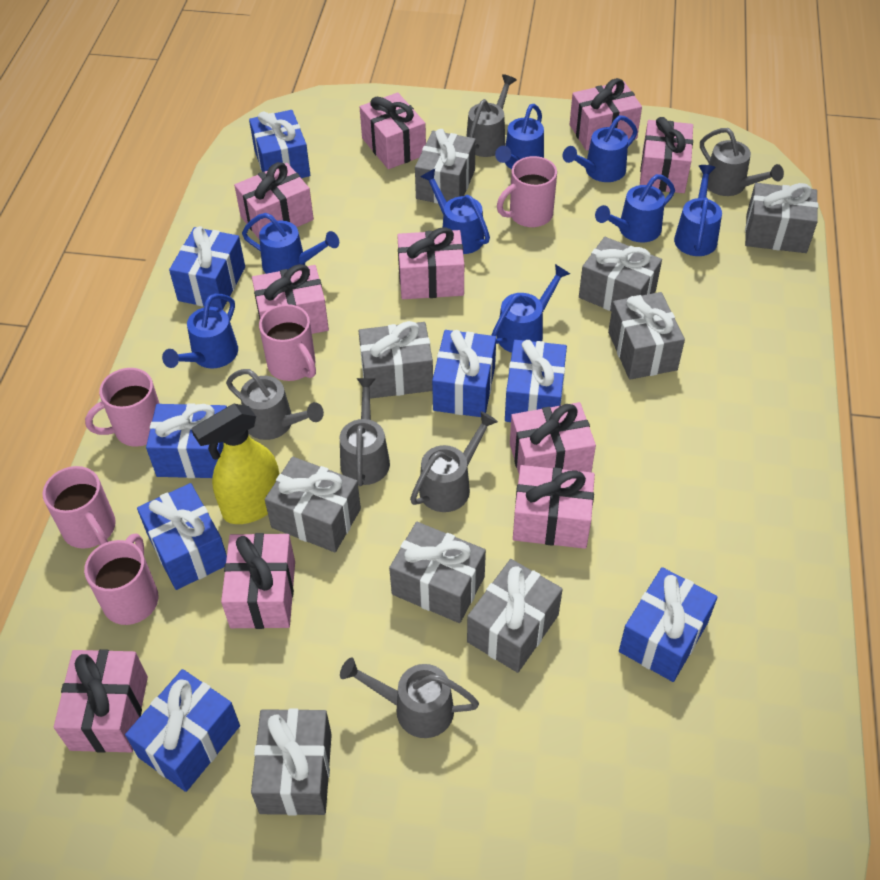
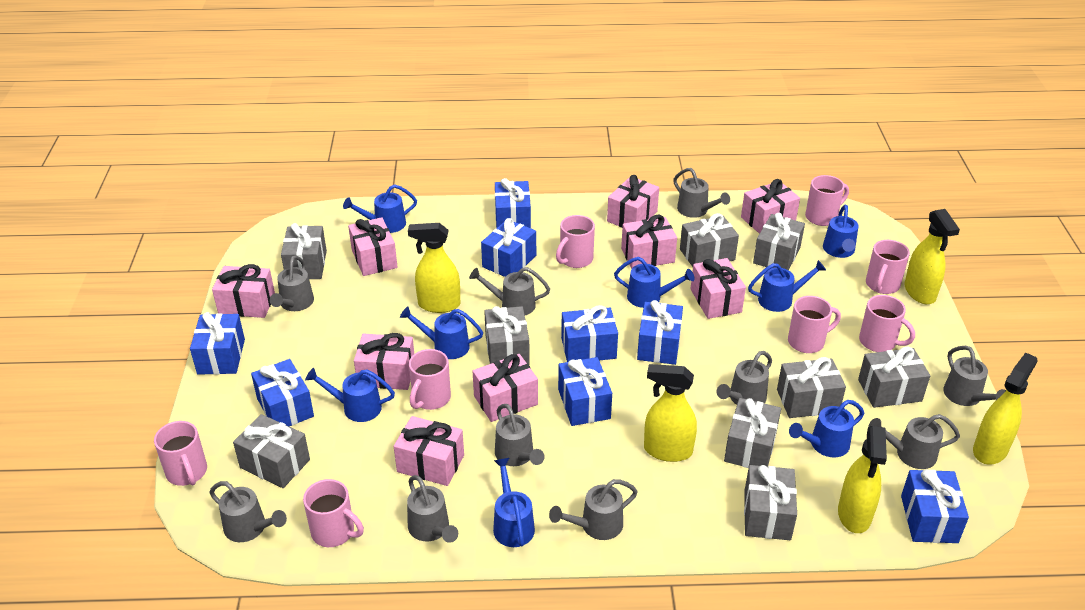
grey watering can: 6 -> 10
pink gift: 10 -> 9
pink mug: 5 -> 8
yellow spray bottle: 1 -> 5

